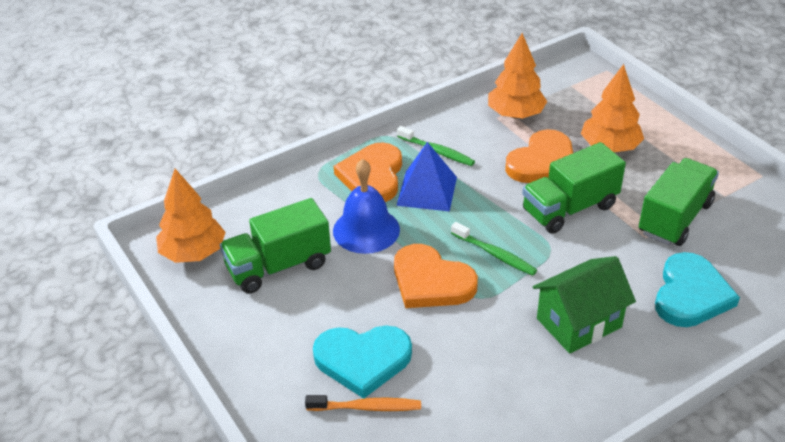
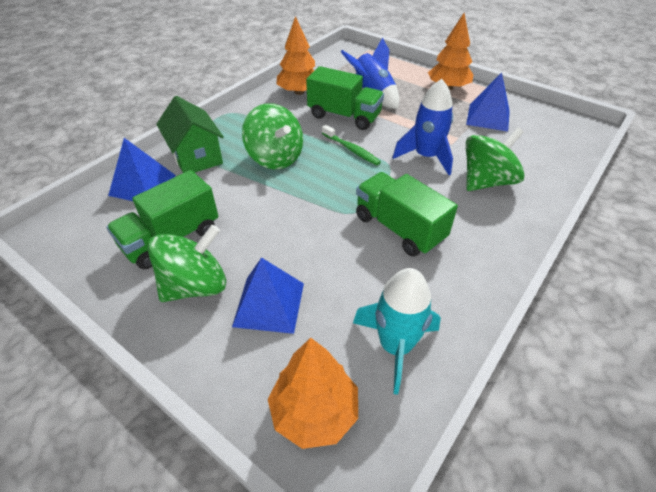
blue bell: 1 -> 0
blue pyramid: 1 -> 3
blue rocket: 0 -> 2
green spinning top: 0 -> 3
green toothbrush: 2 -> 1
orange heart: 3 -> 0
orange toothbrush: 1 -> 0
turquoise heart: 2 -> 0
turquoise rocket: 0 -> 1

